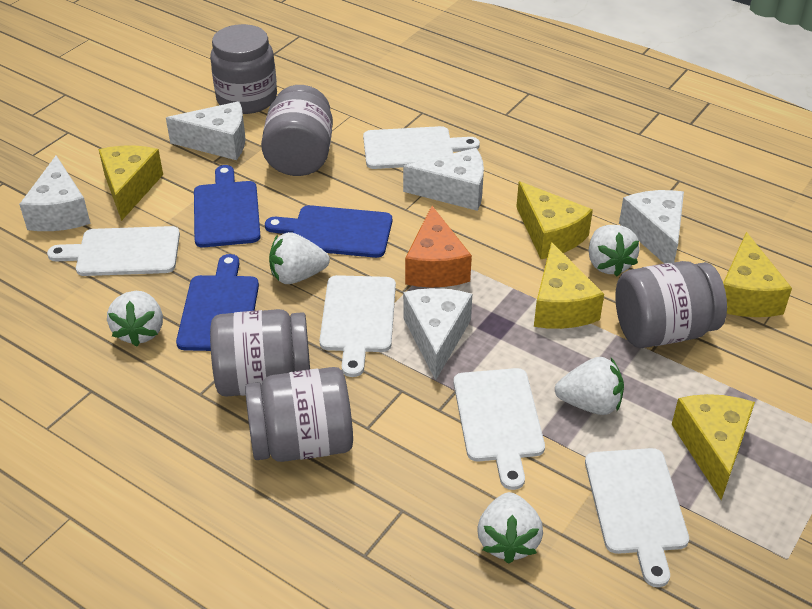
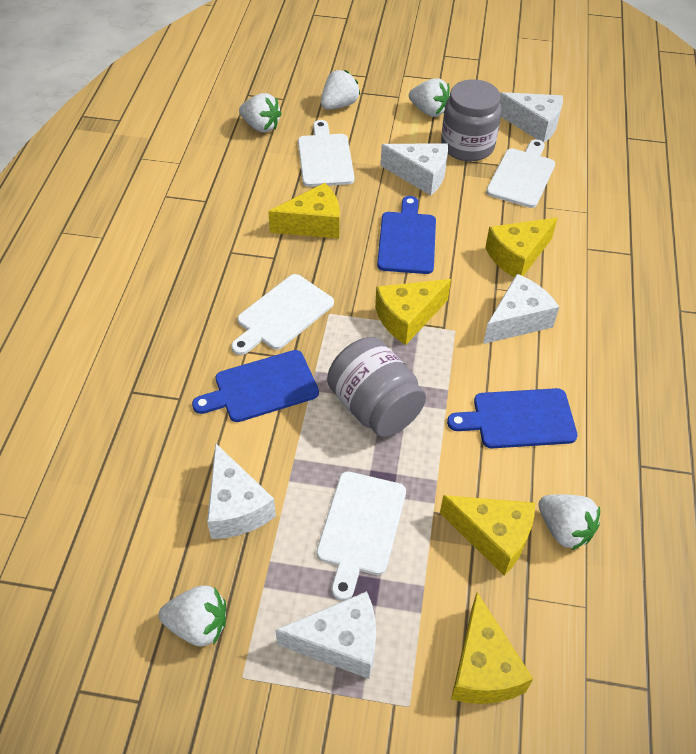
grey jar: 5 -> 2
orange cheese: 1 -> 0
white cutting board: 5 -> 4

